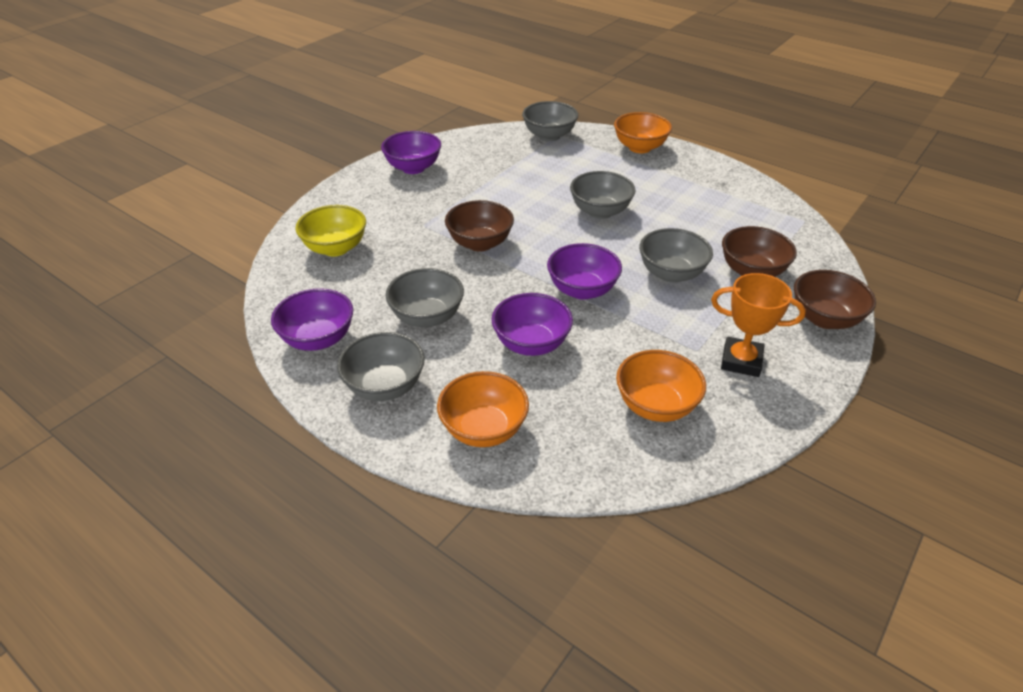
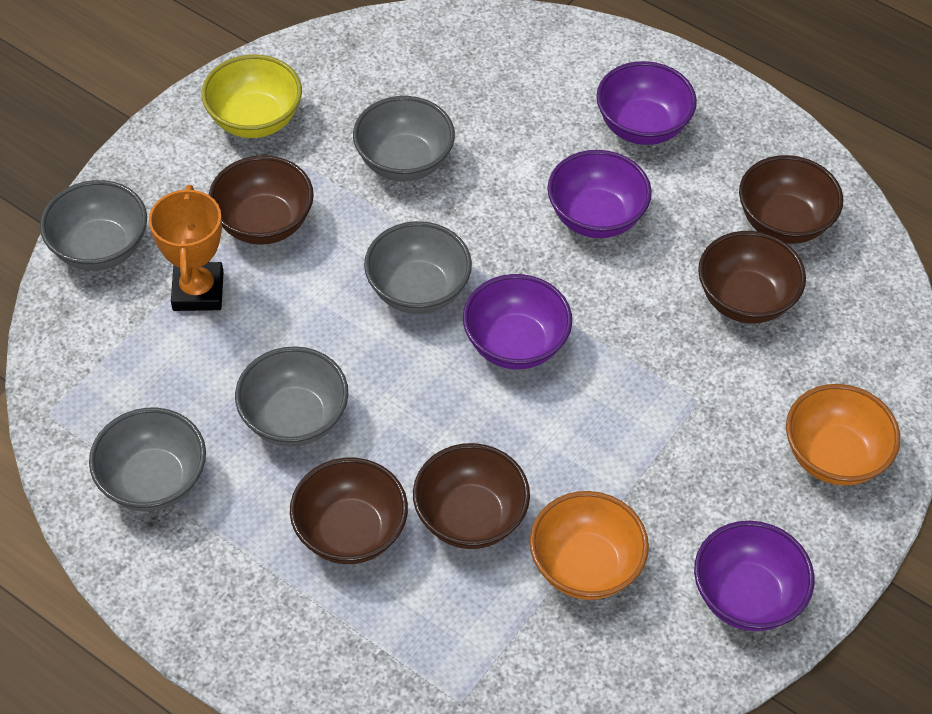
brown bowl: 3 -> 5
orange bowl: 3 -> 2

